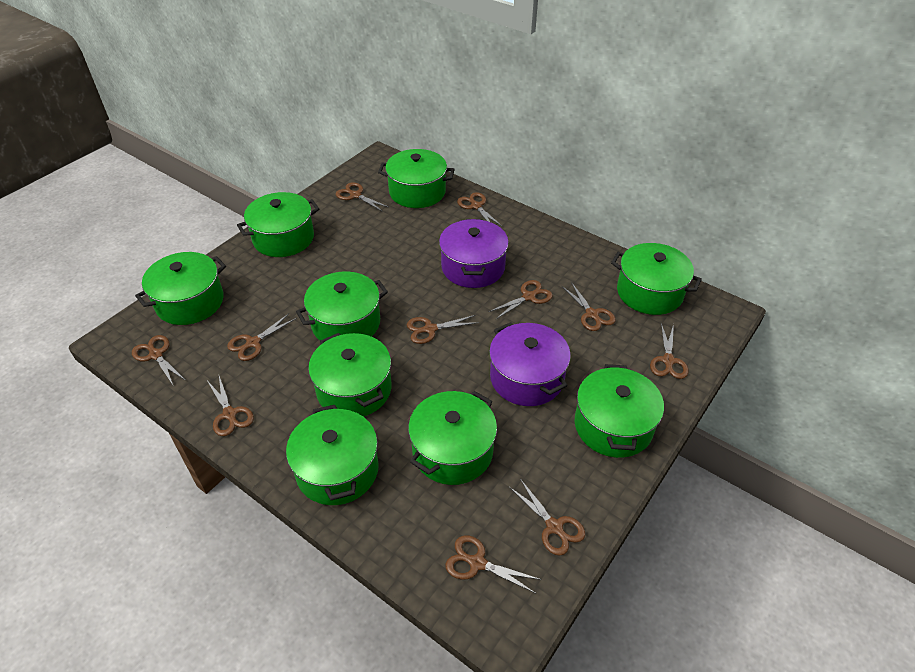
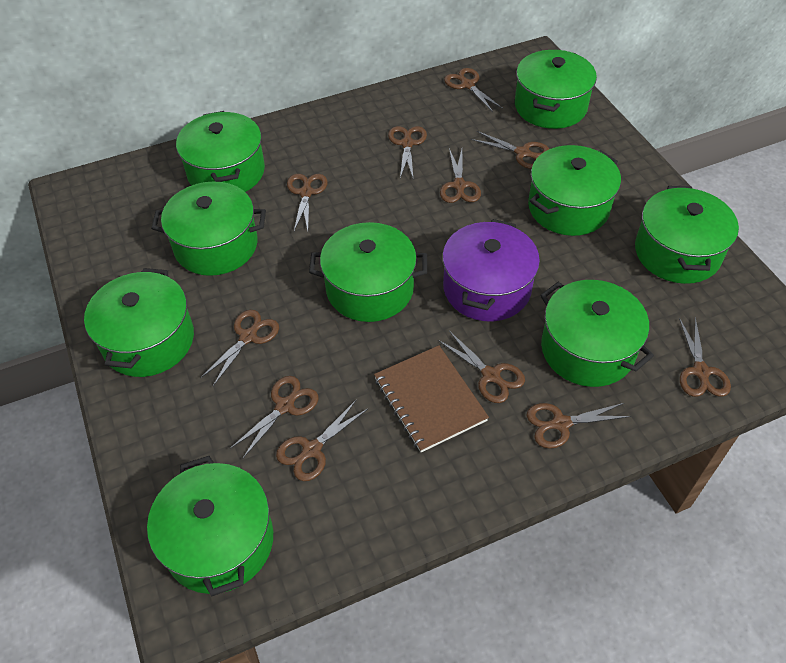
brown notebook: 0 -> 1
purple pot: 2 -> 1

